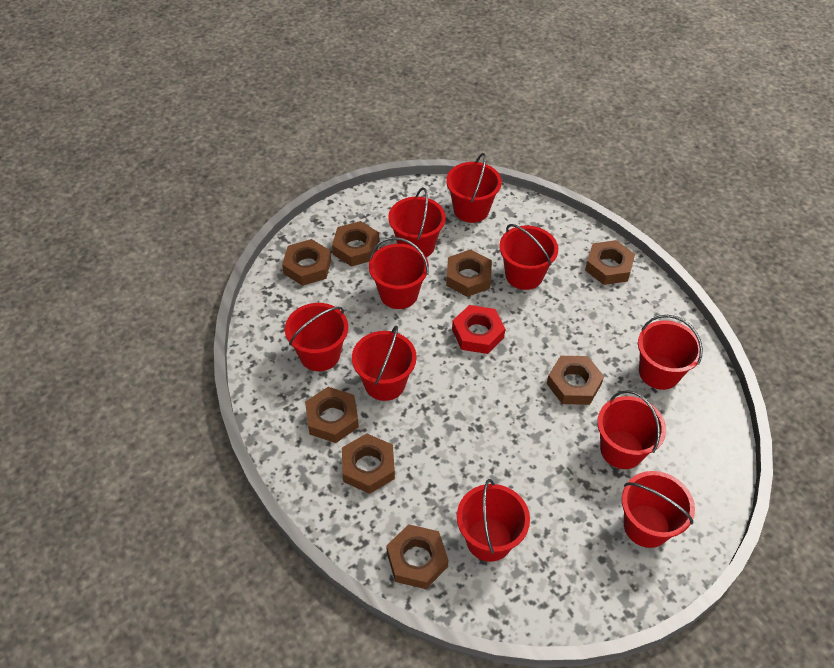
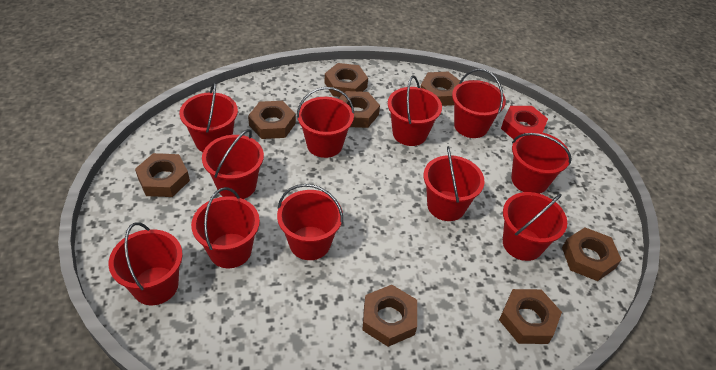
red bucket: 10 -> 11

